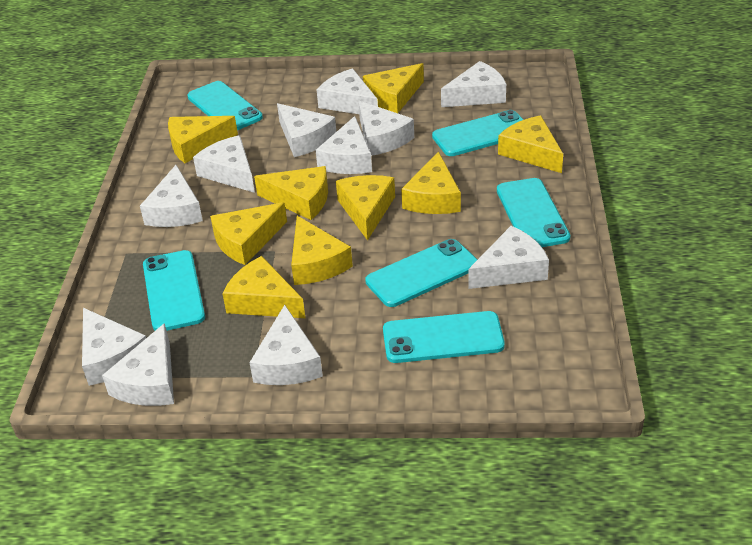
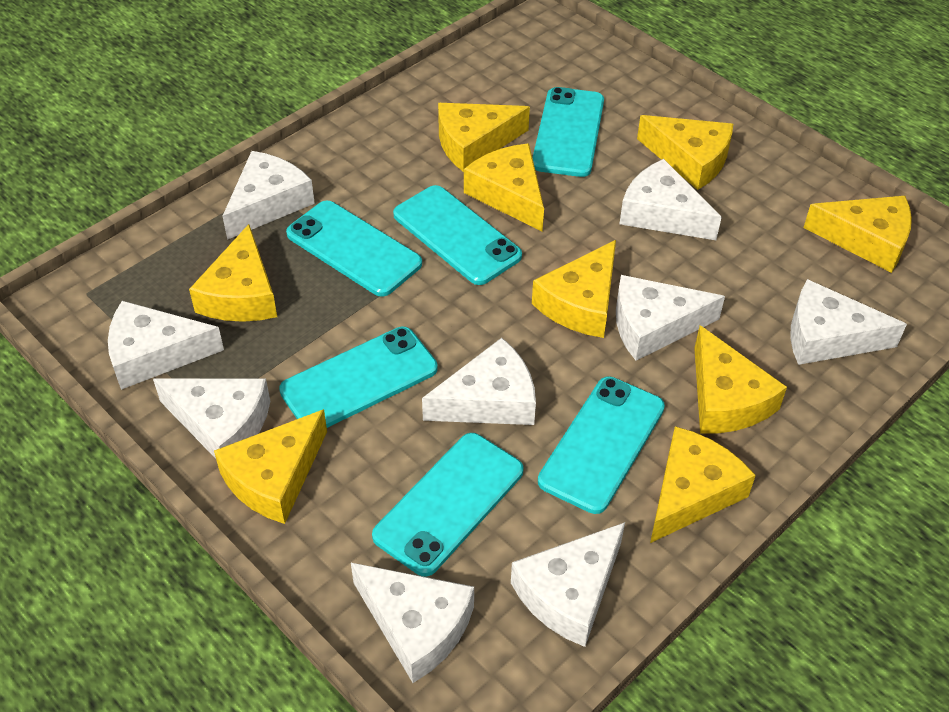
white cheese: 11 -> 9

